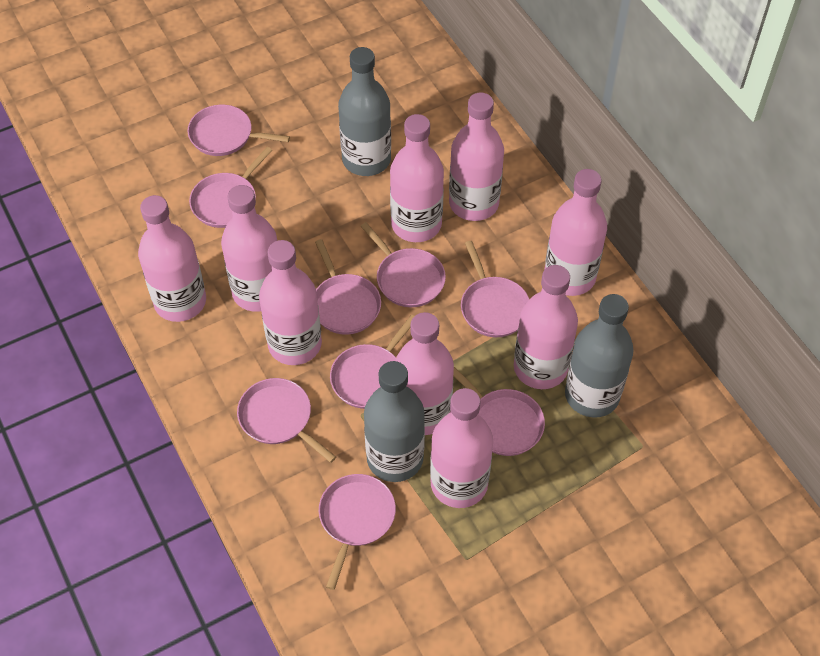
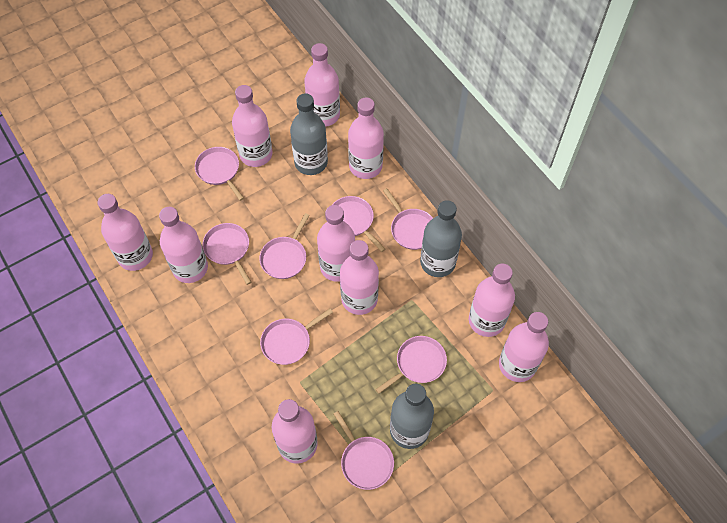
pink bottle: 9 -> 10
pink pan: 9 -> 8

